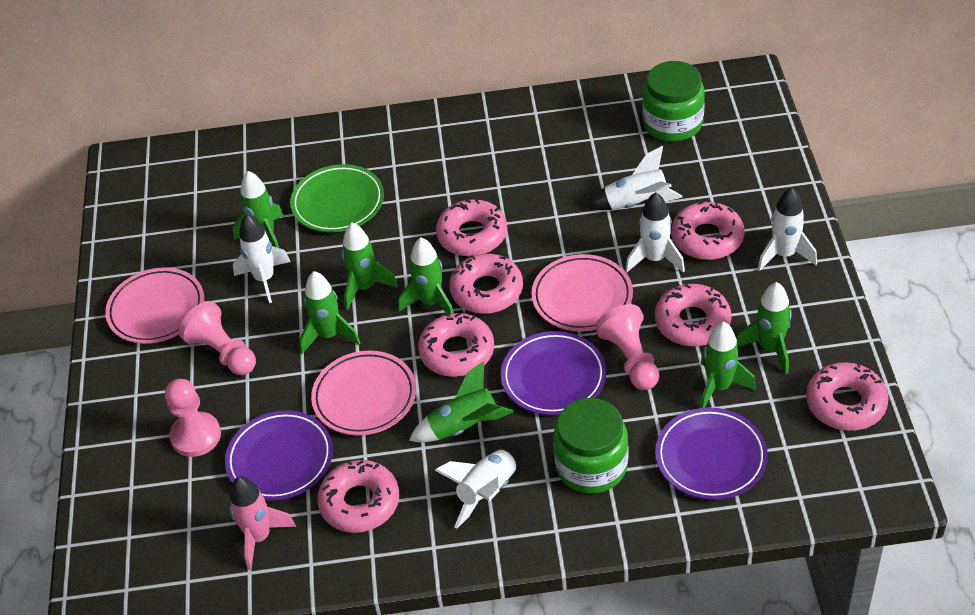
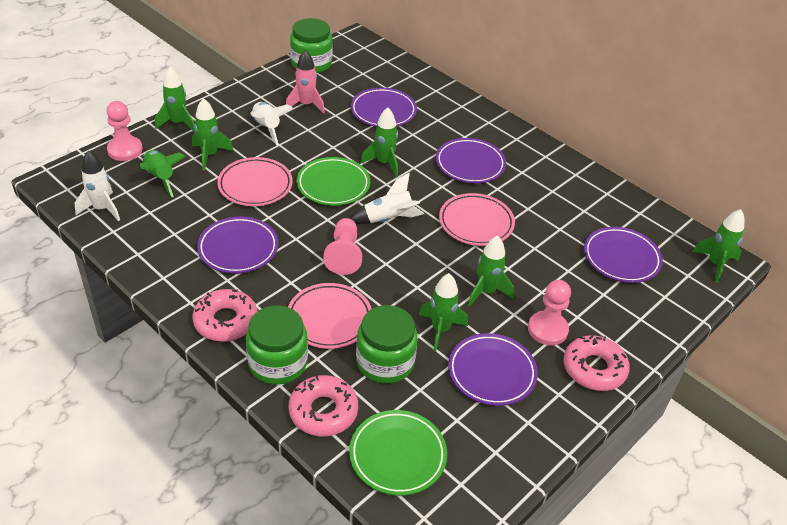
green jar: 2 -> 3
green plate: 1 -> 2
pink donut: 7 -> 3
purple plate: 3 -> 5
white rocket: 5 -> 3

